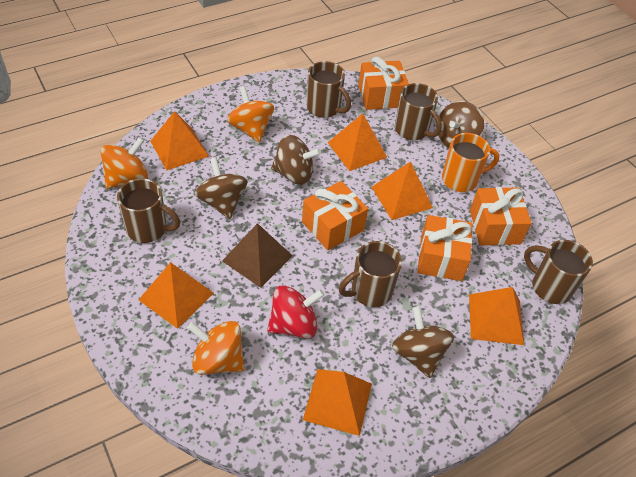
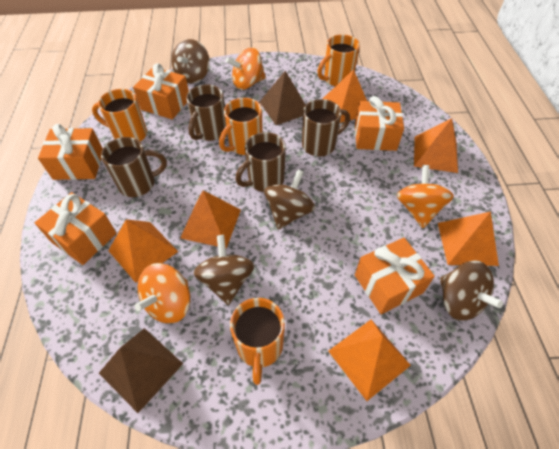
brown mug: 5 -> 4
brown pyramid: 1 -> 2
orange gift: 4 -> 5
orange mug: 1 -> 4
red spinning top: 1 -> 0

